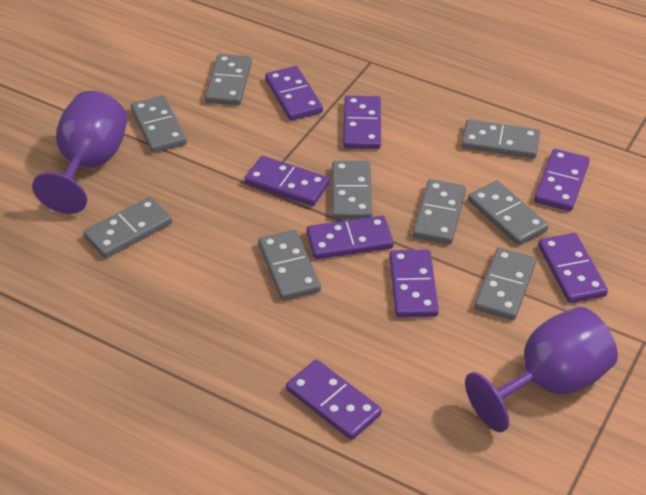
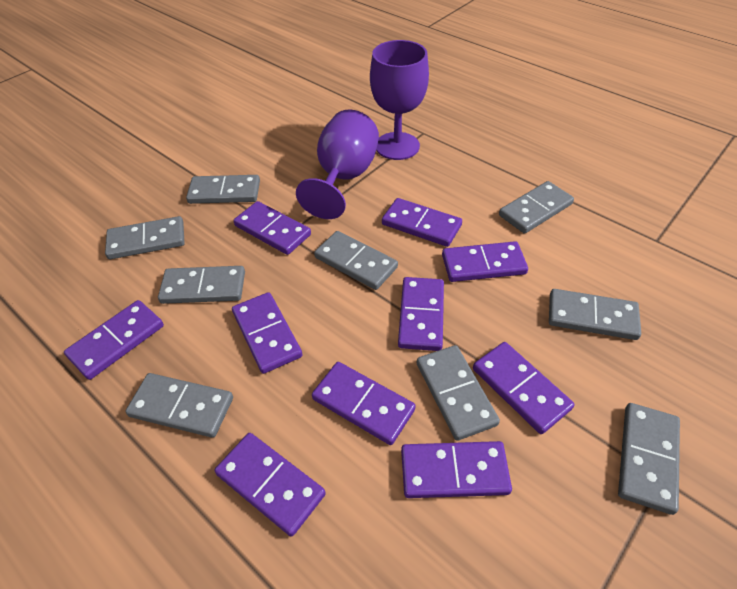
purple domino: 8 -> 10

